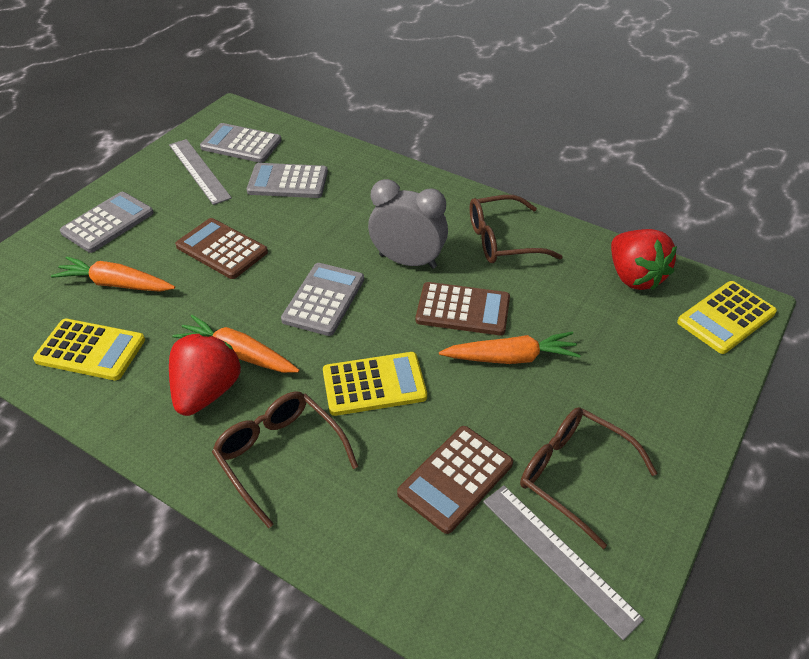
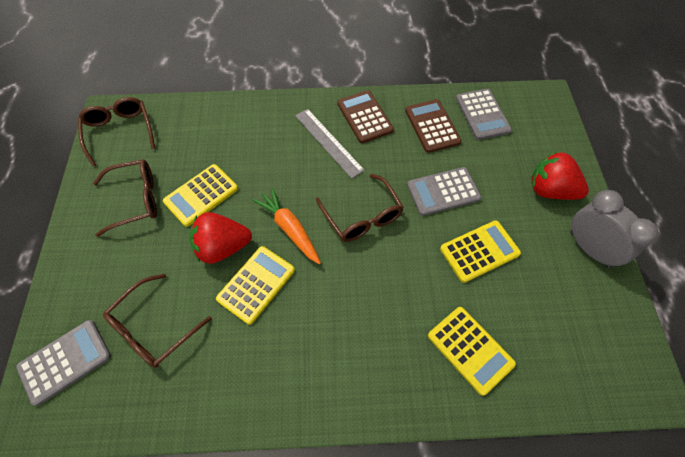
brown calculator: 3 -> 2
brown glasses: 3 -> 4
grey calculator: 4 -> 3
grey ruler: 2 -> 1
orange carrot: 3 -> 1
yellow calculator: 3 -> 4

